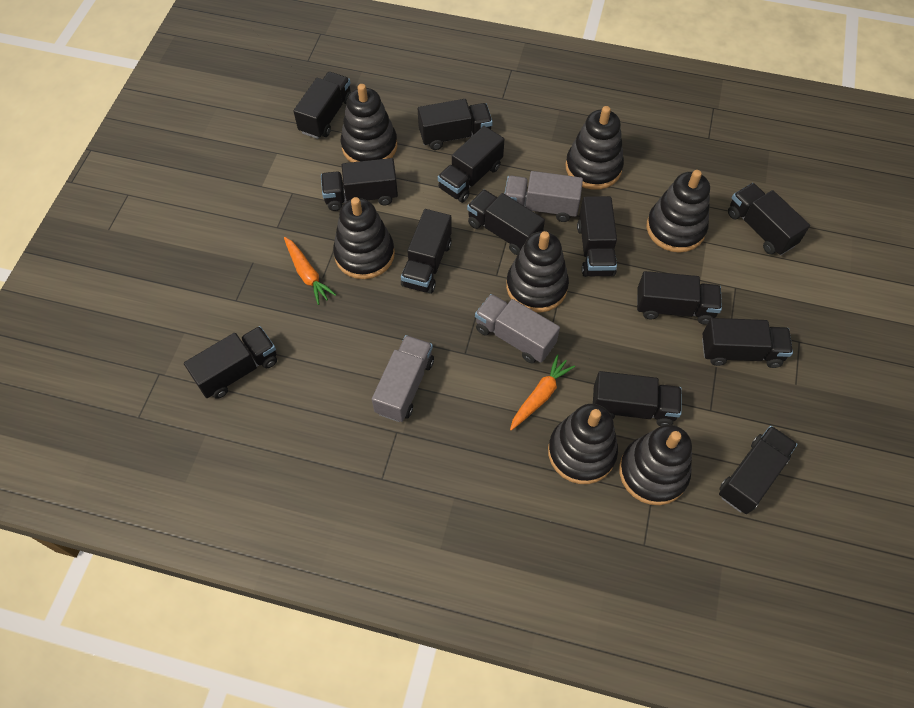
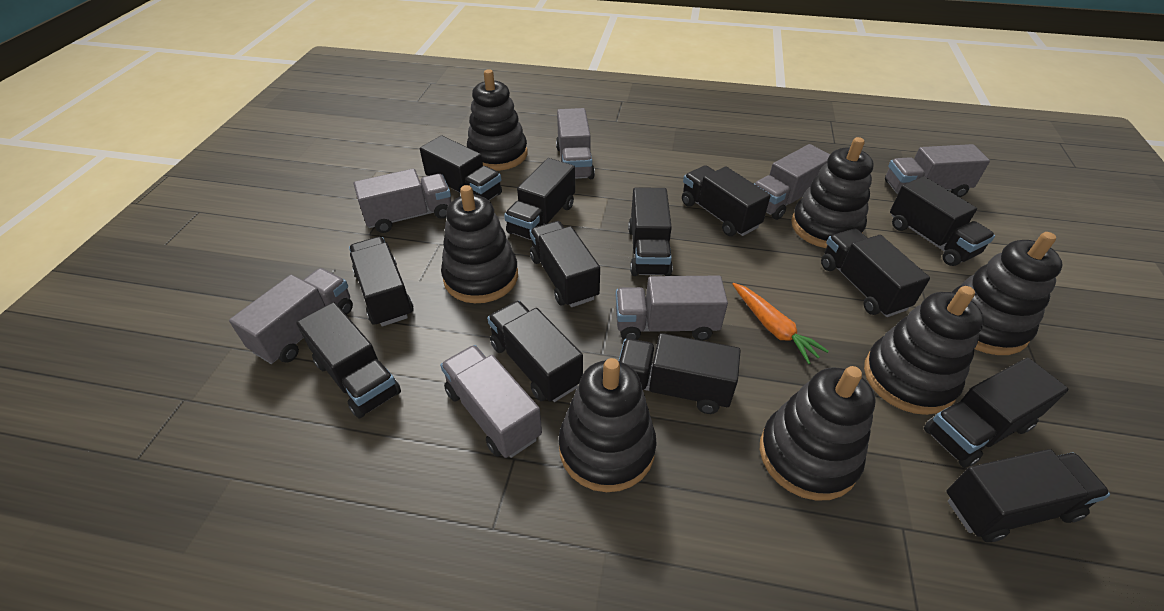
grey truck: 3 -> 7
orange carrot: 2 -> 1

